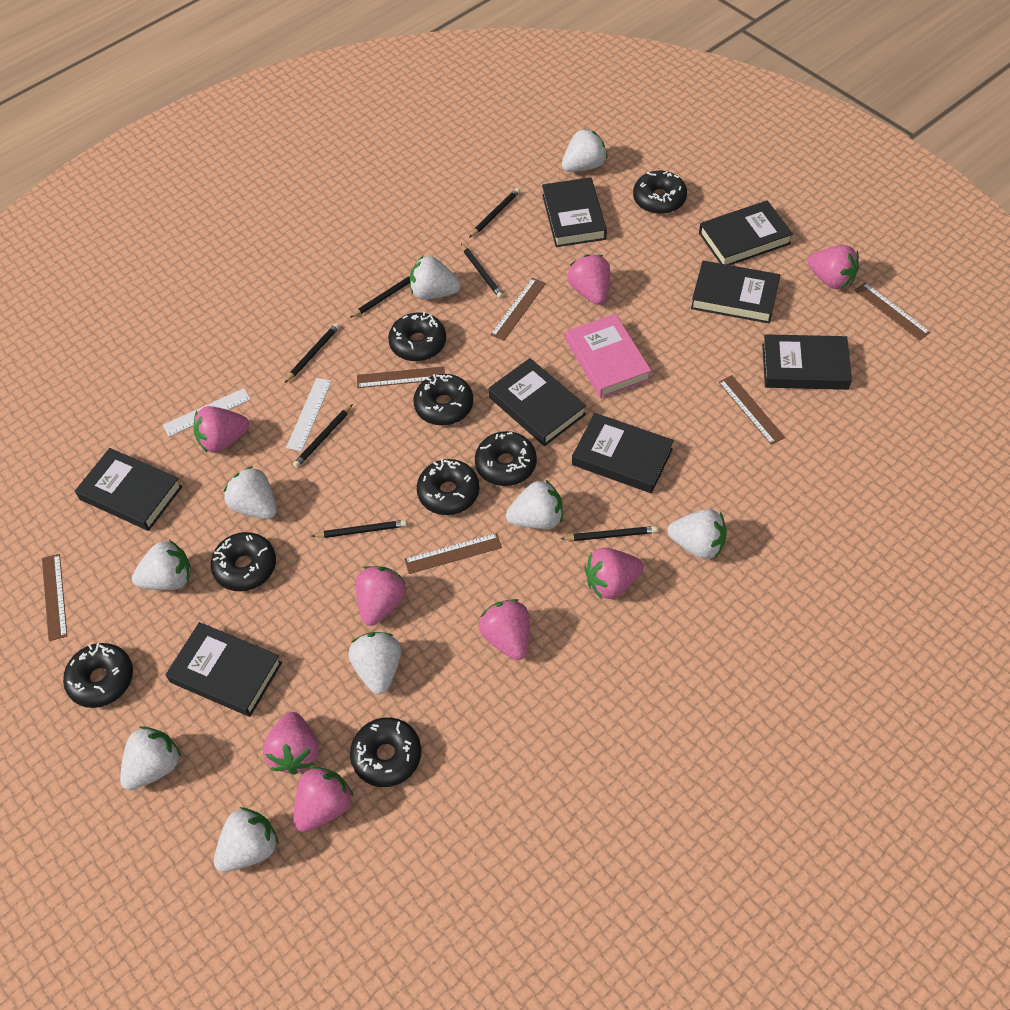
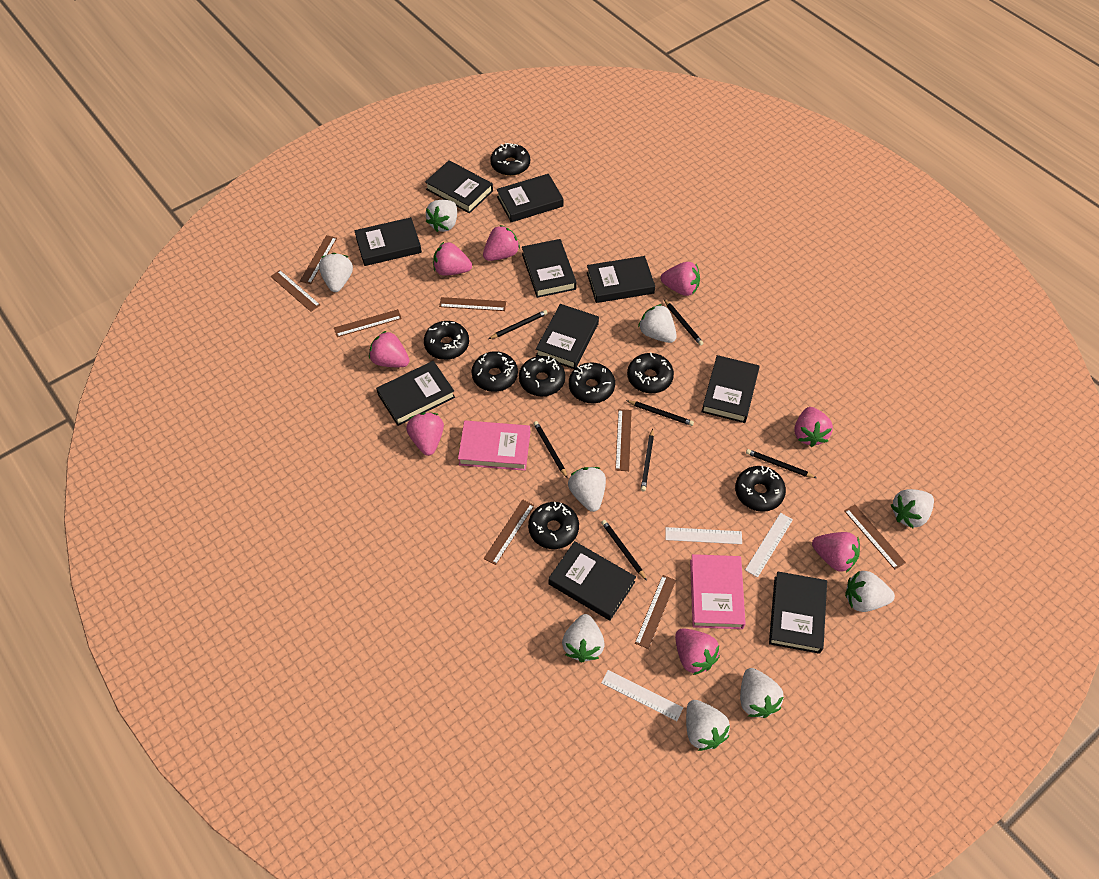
black book: 8 -> 10
brown ruler: 6 -> 8
pink book: 1 -> 2
white ruler: 2 -> 3

